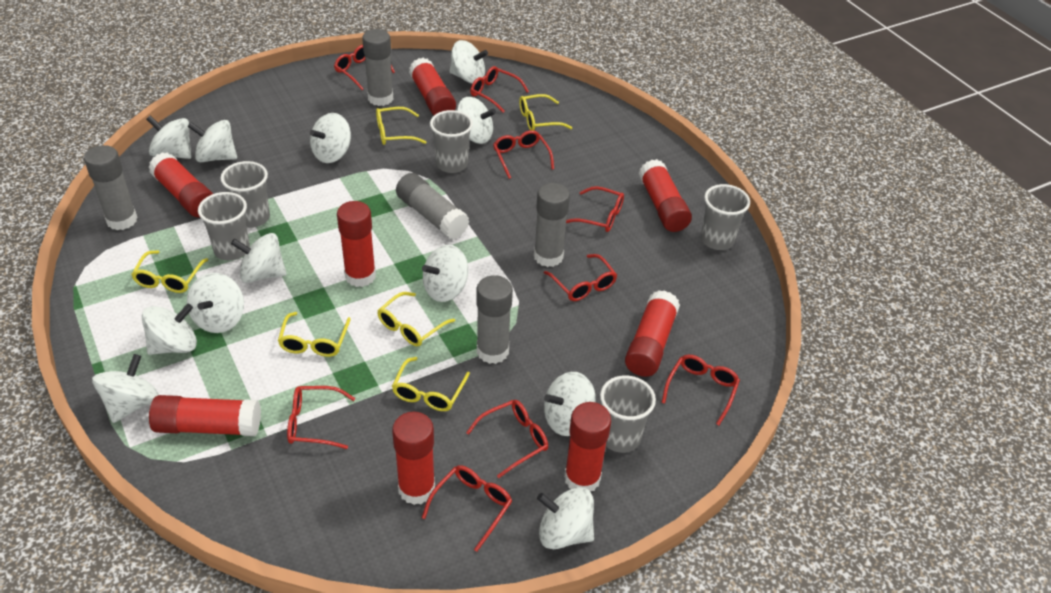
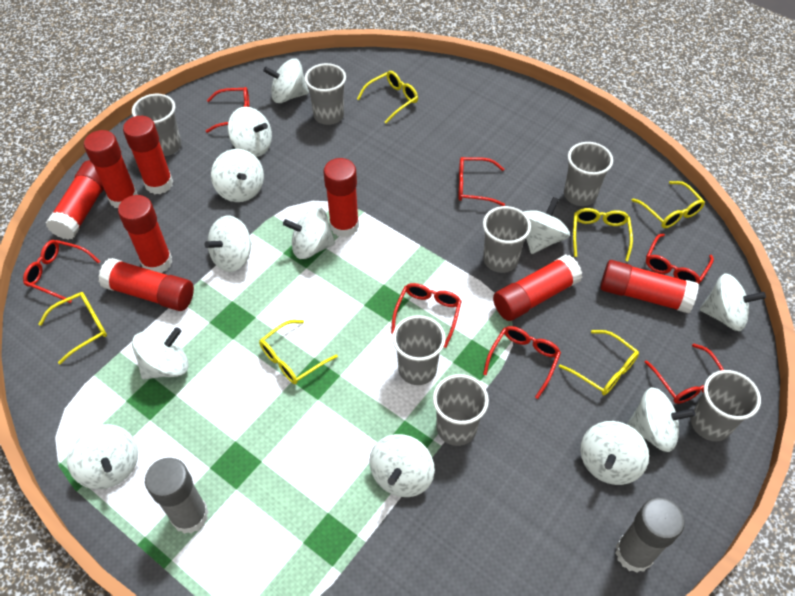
grey cup: 5 -> 7
grey glue stick: 5 -> 2
red glasses: 9 -> 7

